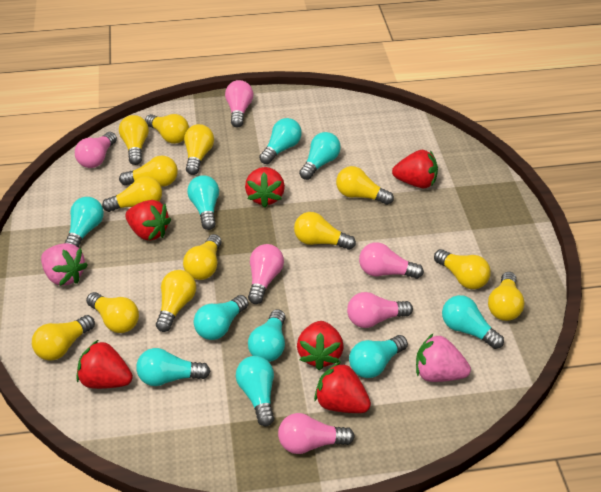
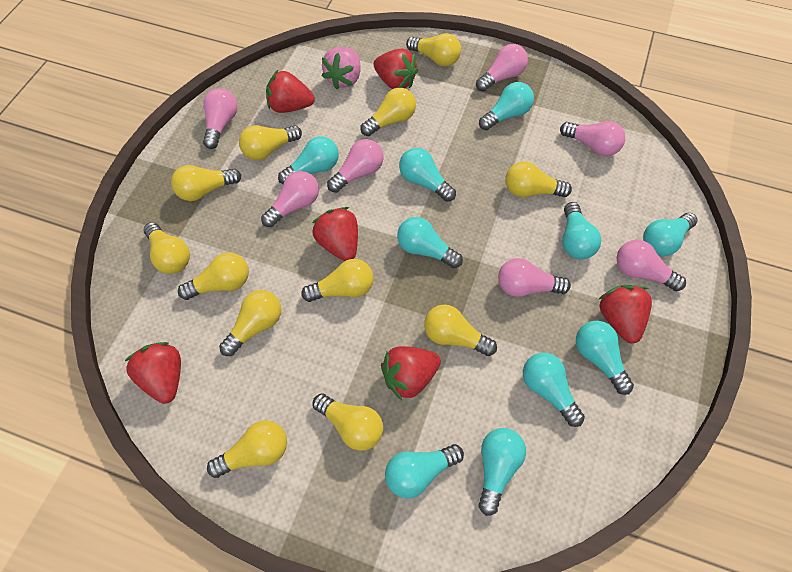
pink light bulb: 6 -> 7
pink strawberry: 2 -> 1
yellow light bulb: 13 -> 12

